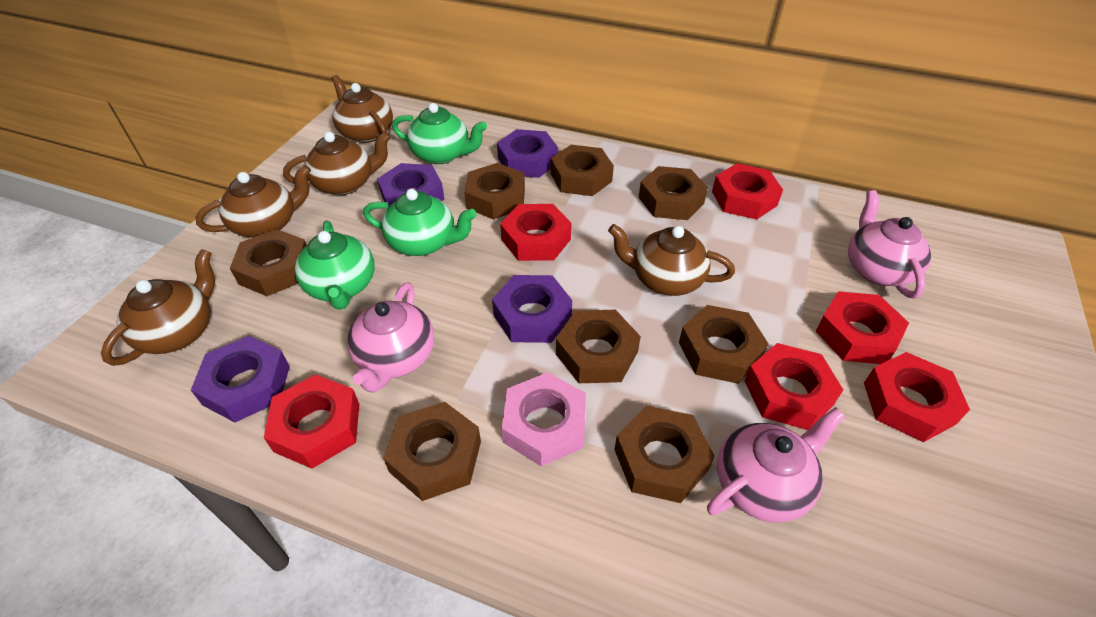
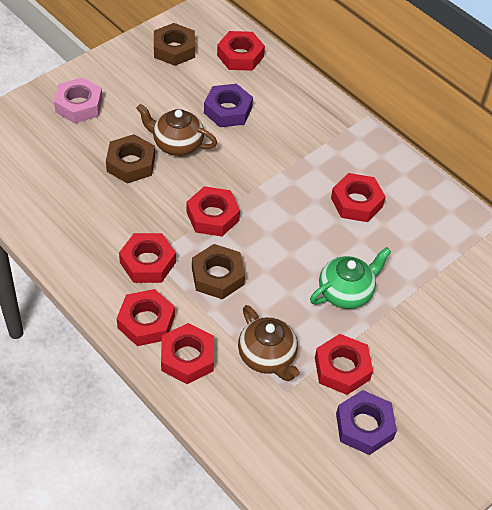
brown nut: 8 -> 3
brown teapot: 5 -> 2
green teapot: 3 -> 1
pink teapot: 3 -> 0
purple nut: 4 -> 2
red nut: 6 -> 7

